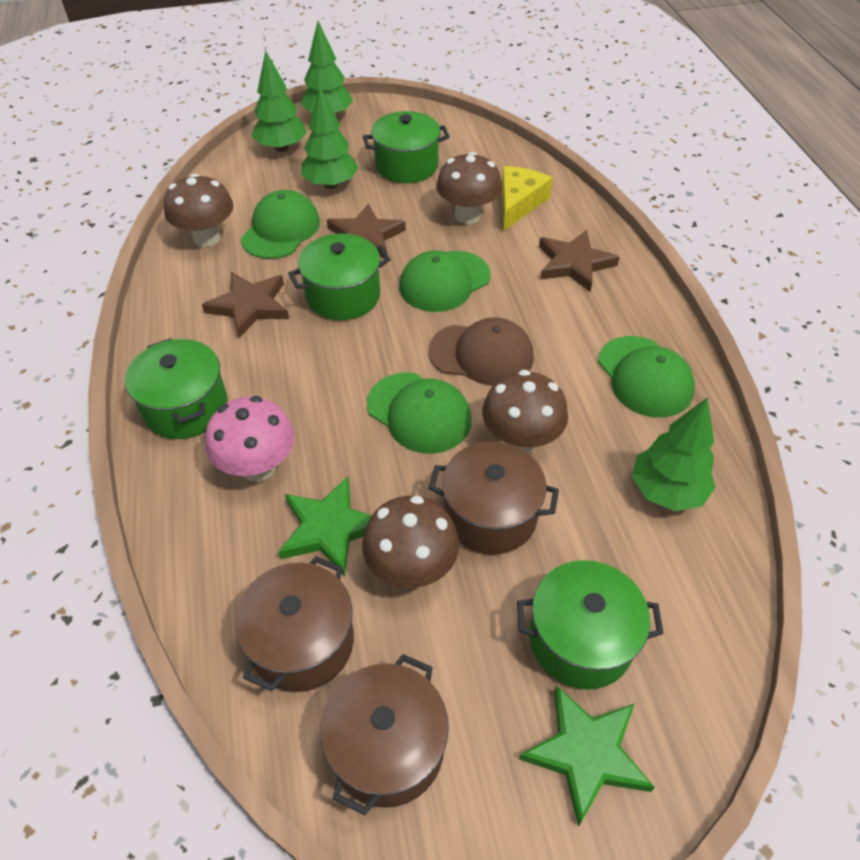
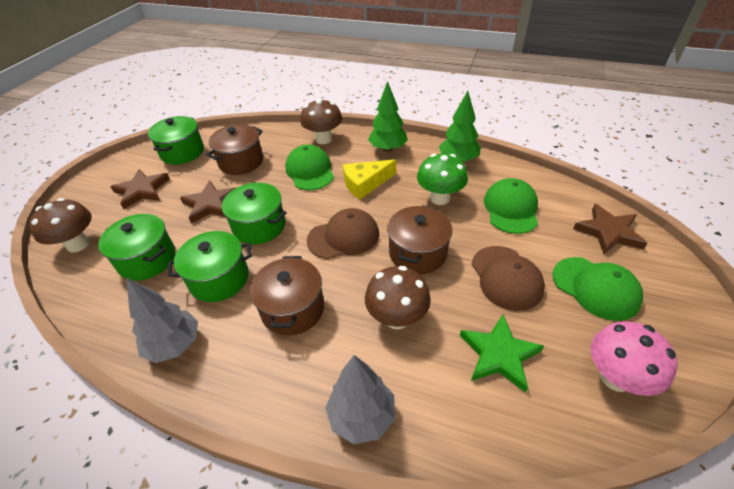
brown cap: 1 -> 2
brown mushroom: 4 -> 3
green cap: 4 -> 3
green mushroom: 0 -> 1
green star: 2 -> 1
green tree: 4 -> 2
grey tree: 0 -> 2

